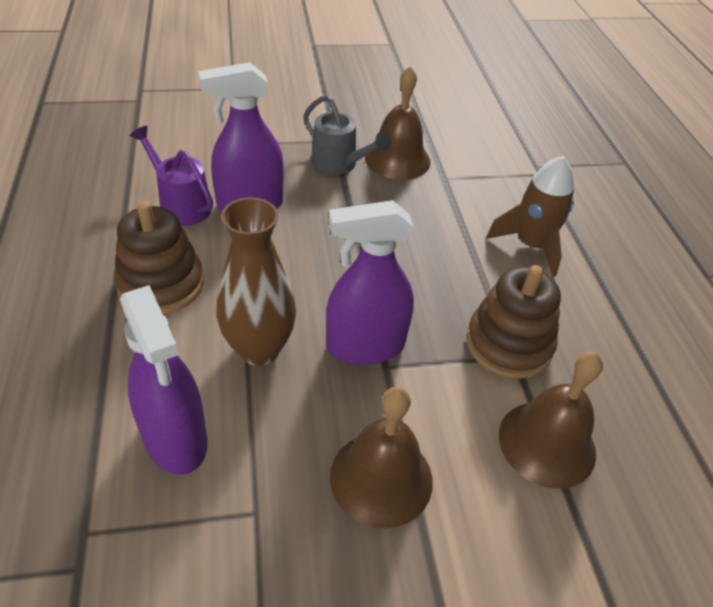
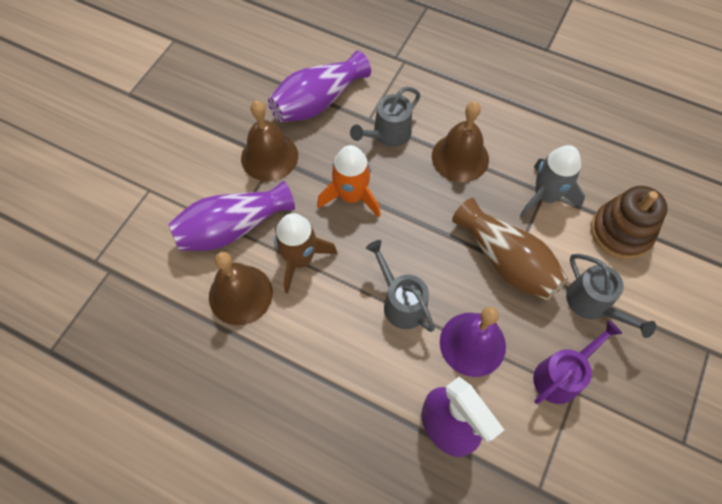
brown stacking toy: 2 -> 1
grey rocket: 0 -> 1
grey watering can: 1 -> 3
orange rocket: 0 -> 1
purple bell: 0 -> 1
purple spray bottle: 3 -> 1
purple vase: 0 -> 2

